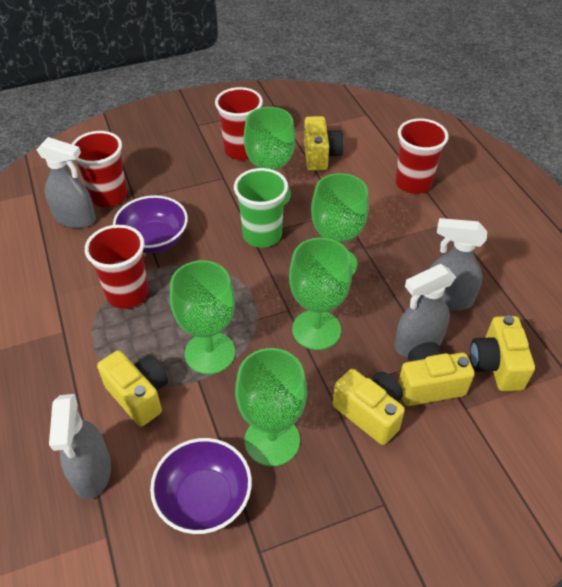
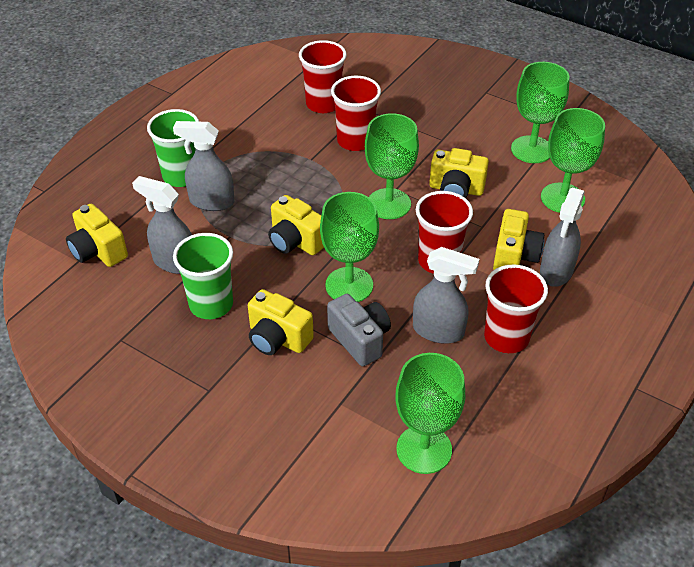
green cup: 1 -> 2
grey camera: 0 -> 1
purple bowl: 2 -> 0

